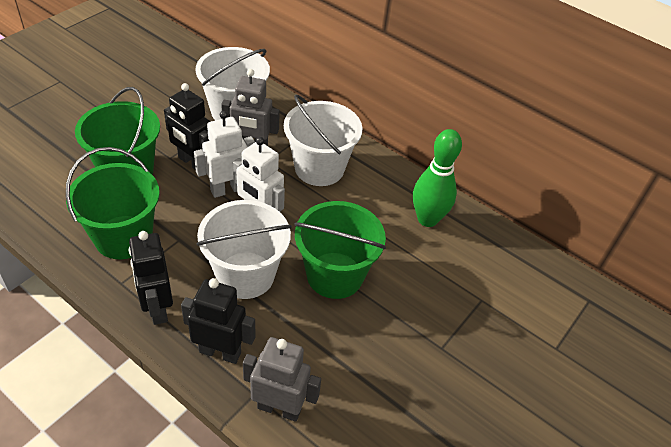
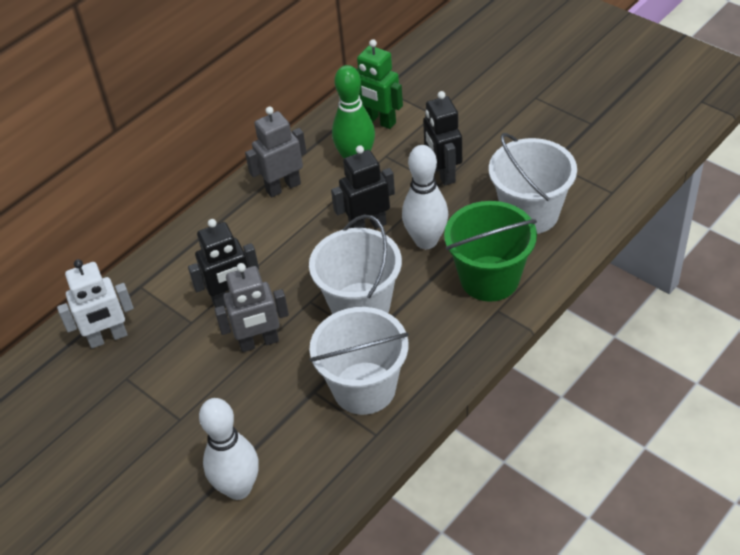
green bucket: 3 -> 1
green robot: 0 -> 1
white bowling pin: 0 -> 2
white robot: 2 -> 1

